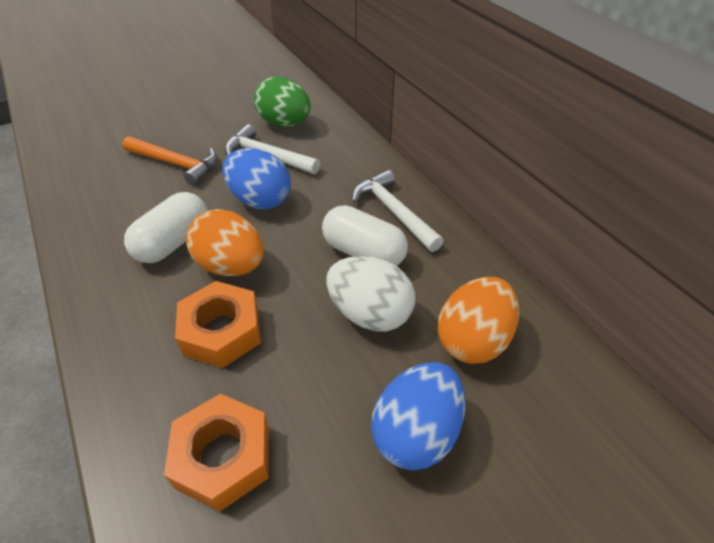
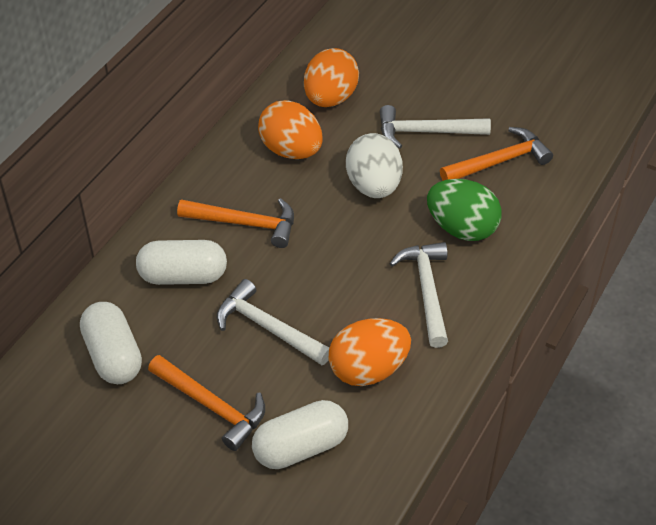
blue egg: 2 -> 0
orange egg: 2 -> 3
orange hammer: 1 -> 3
orange nut: 2 -> 0
white capsule: 2 -> 3
white hammer: 2 -> 3

